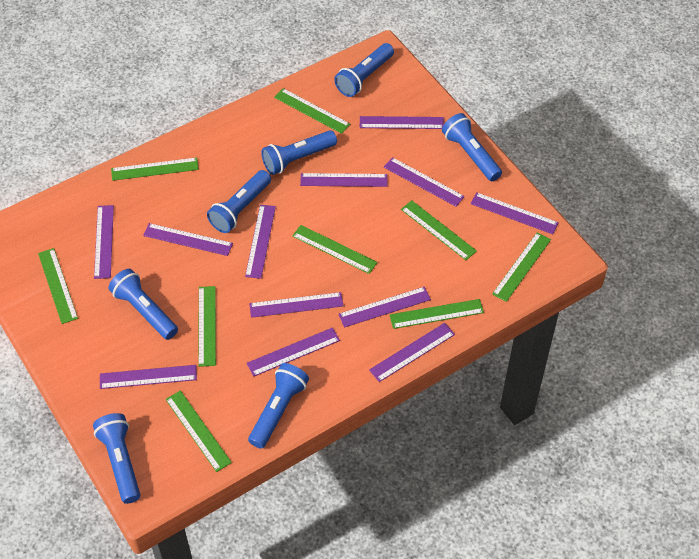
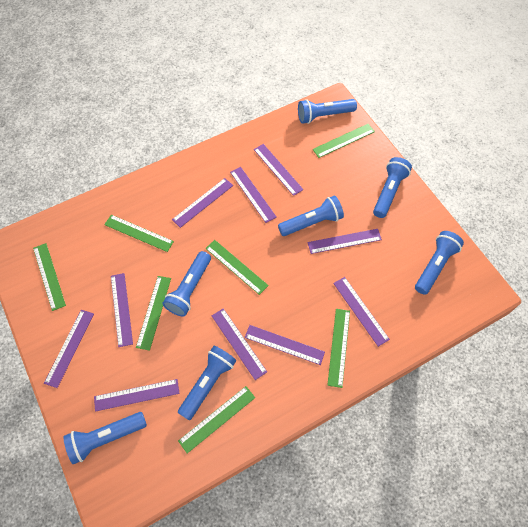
green ruler: 9 -> 7
purple ruler: 12 -> 10

